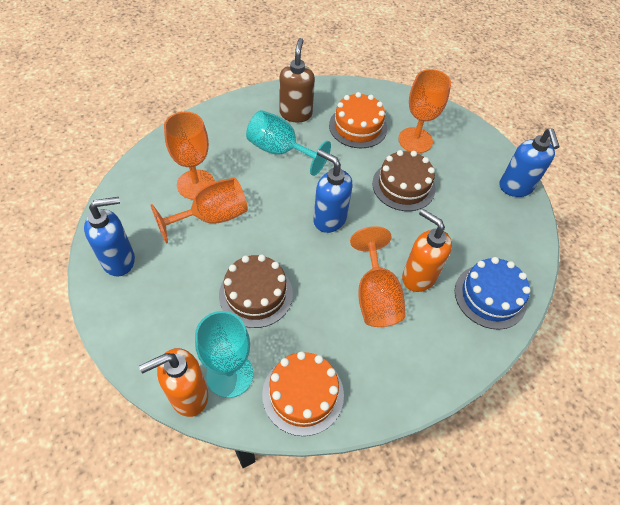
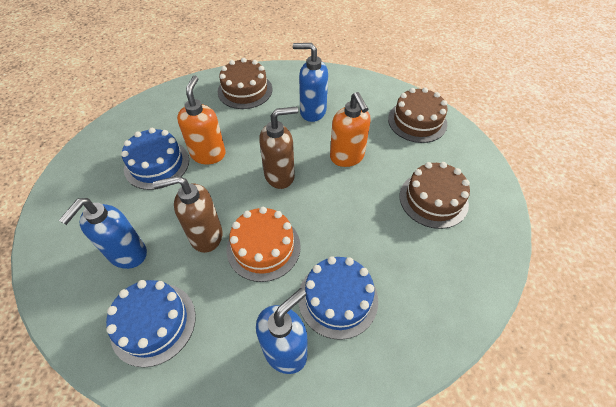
blue cake: 1 -> 3
brown cake: 2 -> 3
brown soap dispenser: 1 -> 2
orange cake: 2 -> 1
orange goblet: 4 -> 0
turquoise goblet: 2 -> 0

